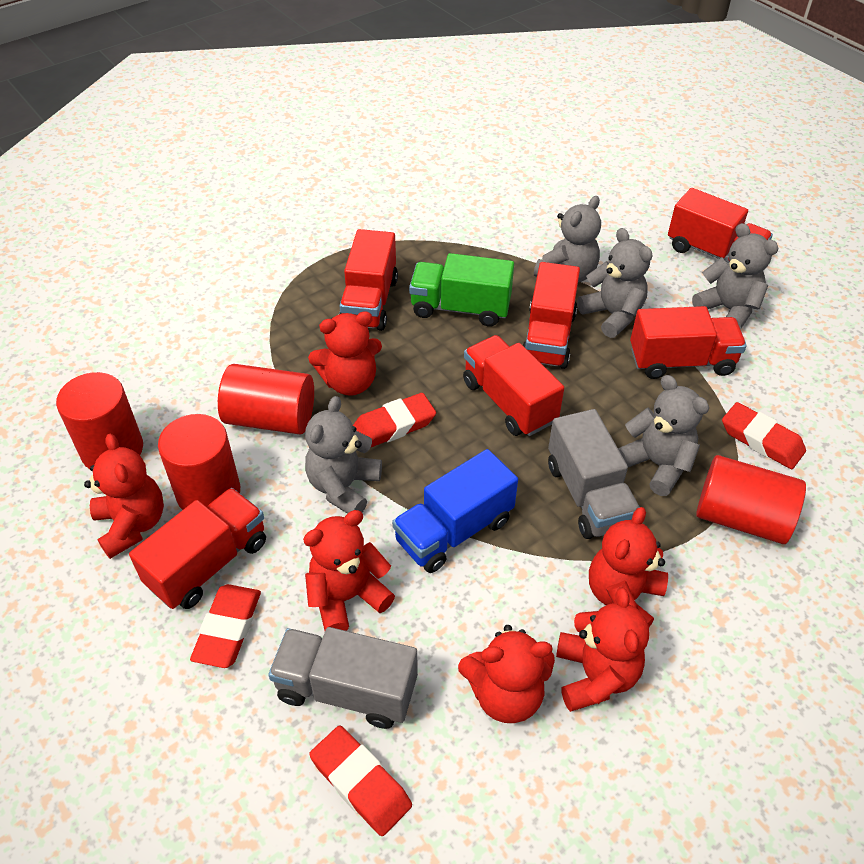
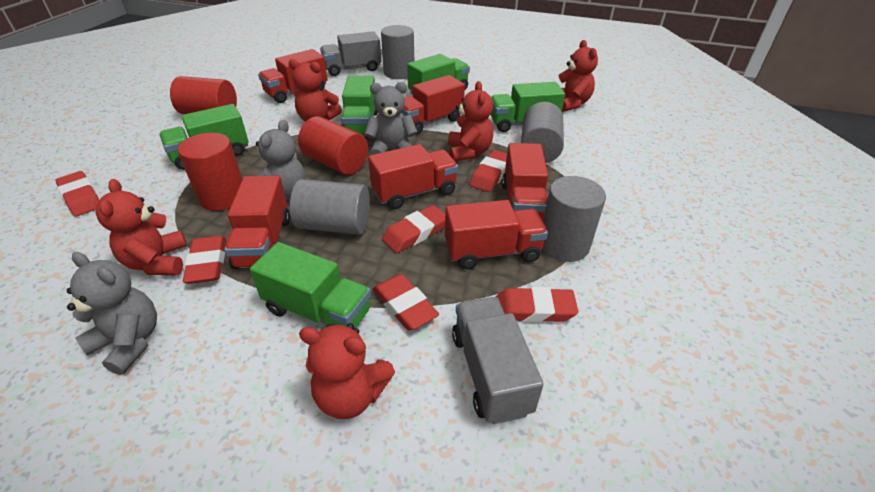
blue truck: 1 -> 0
green truck: 1 -> 5
grey cylinder: 0 -> 4
grey teddy bear: 5 -> 3
red cylinder: 4 -> 3
red eraser: 4 -> 6
red teddy bear: 6 -> 5

